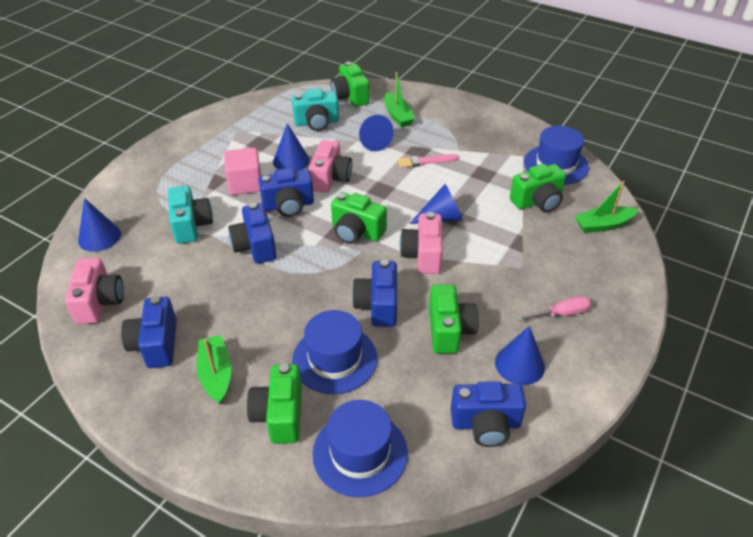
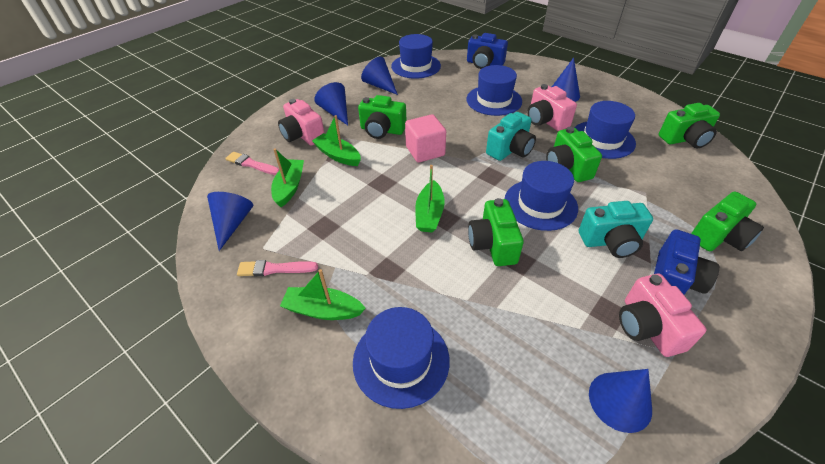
blue camera: 5 -> 2
blue hat: 3 -> 5
green boat: 3 -> 4
pink brush: 1 -> 2
pink screwdriver: 1 -> 0

